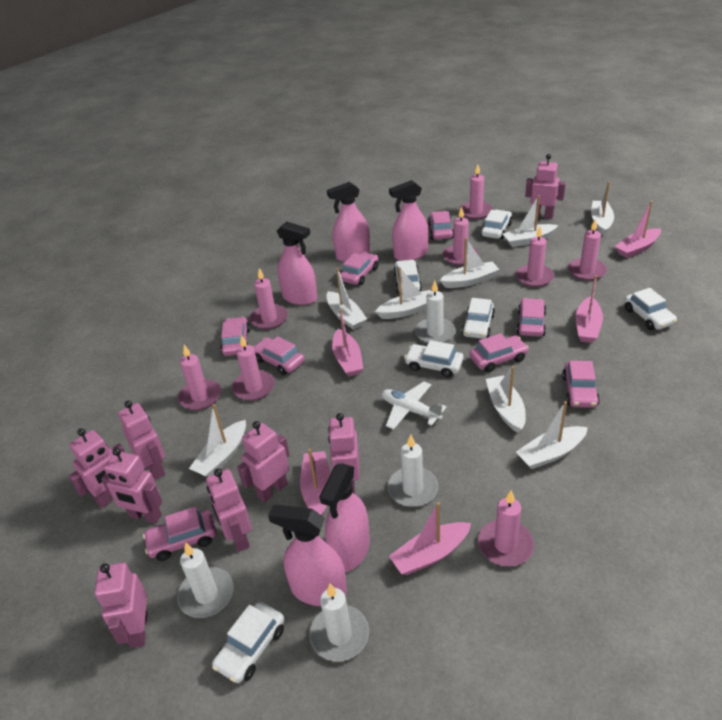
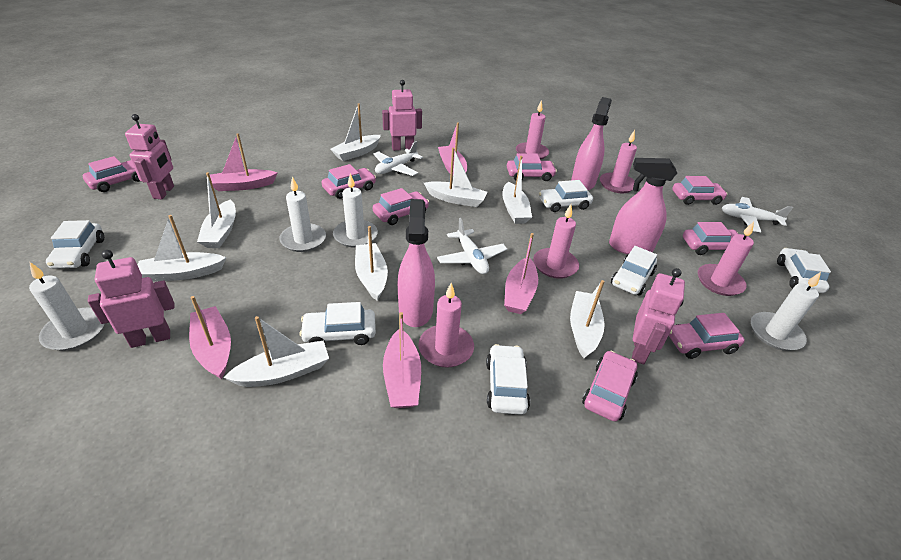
pink candle: 8 -> 5
pink robot: 8 -> 4
pink spray bottle: 5 -> 3
white plane: 1 -> 3

